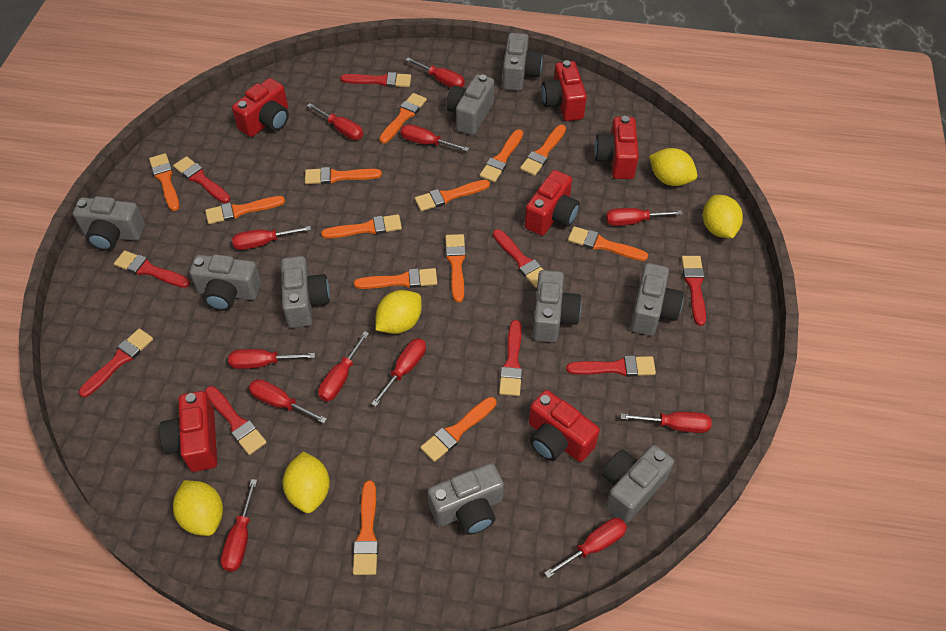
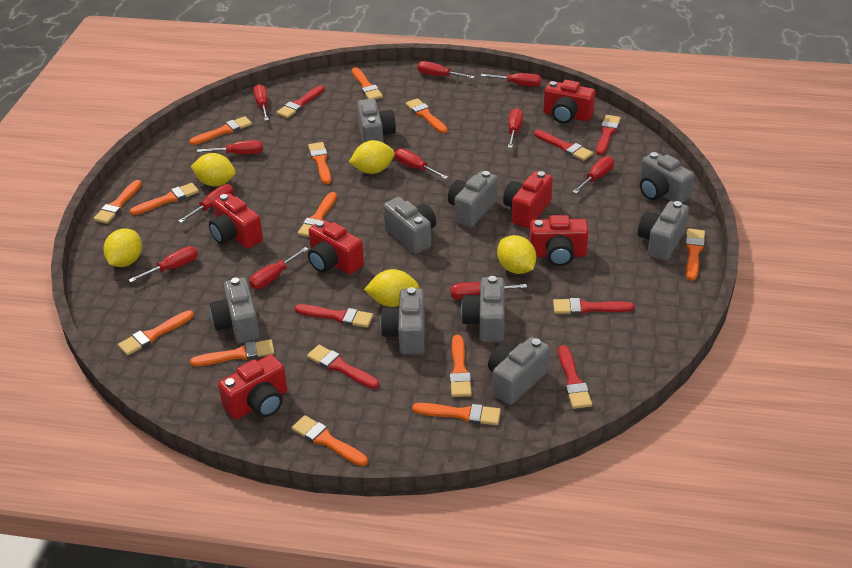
red brush: 9 -> 7
red screwdriver: 12 -> 11

